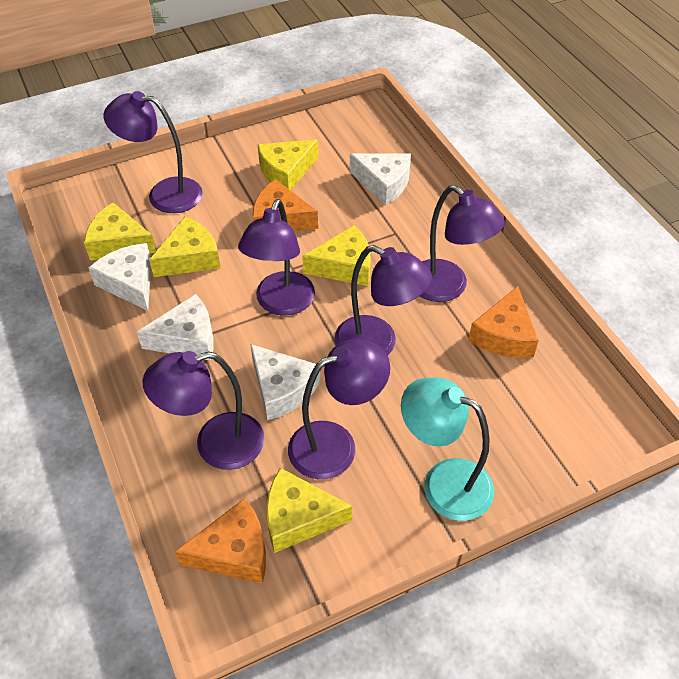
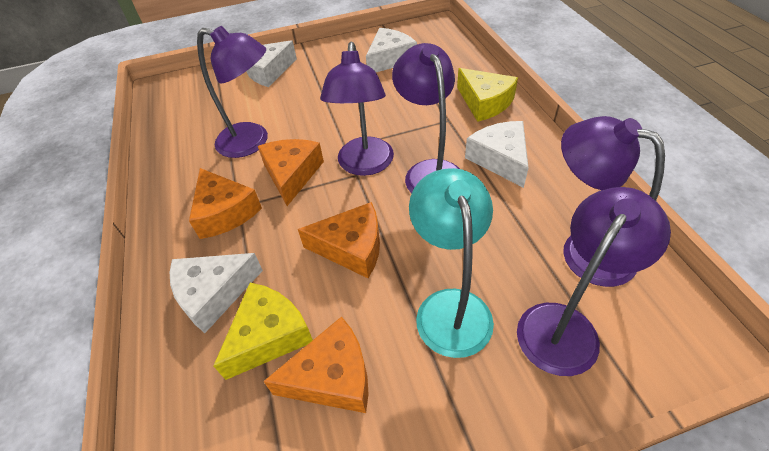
orange cheese: 3 -> 4
purple lamp: 6 -> 5
yellow cheese: 5 -> 2

